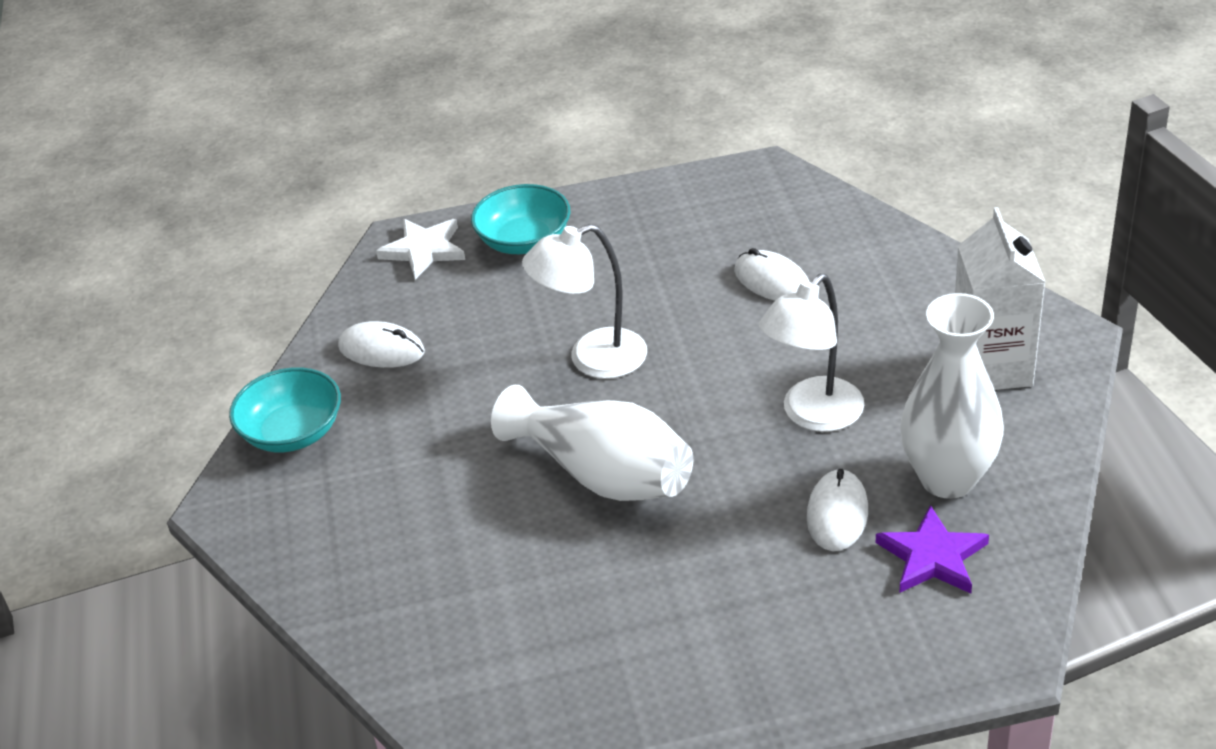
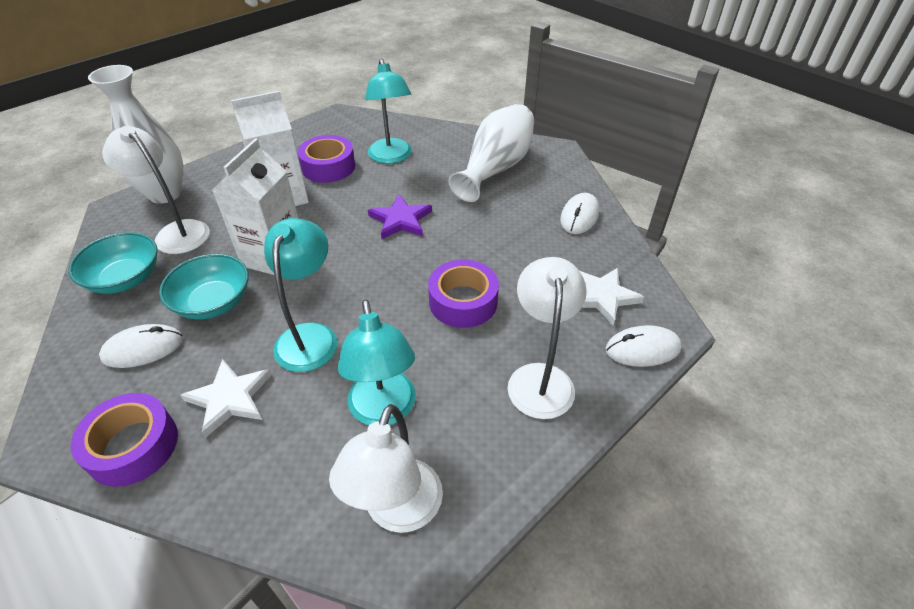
purple tape: 0 -> 3
turquoise lamp: 0 -> 3
white carton: 1 -> 2
white lamp: 2 -> 3
white star: 1 -> 2

